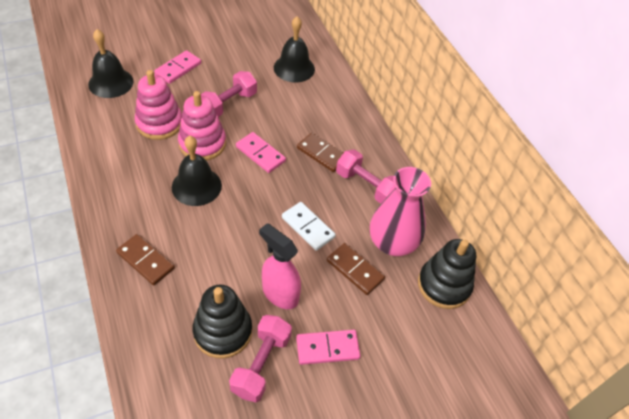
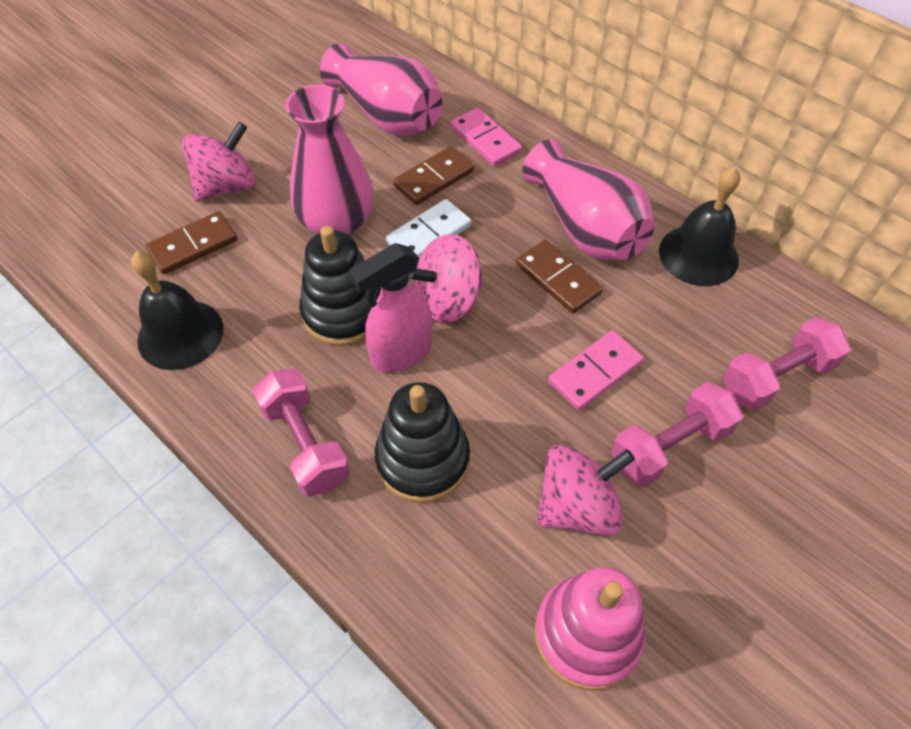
black bell: 3 -> 2
pink domino: 3 -> 2
pink spinning top: 0 -> 3
pink stacking toy: 2 -> 1
pink vase: 1 -> 3

